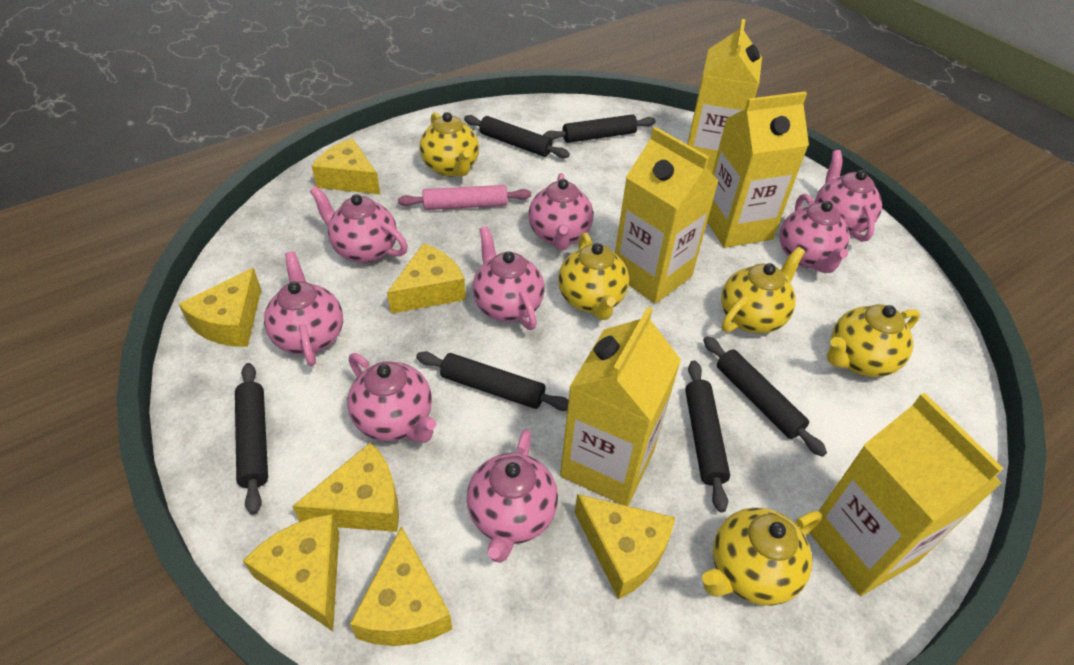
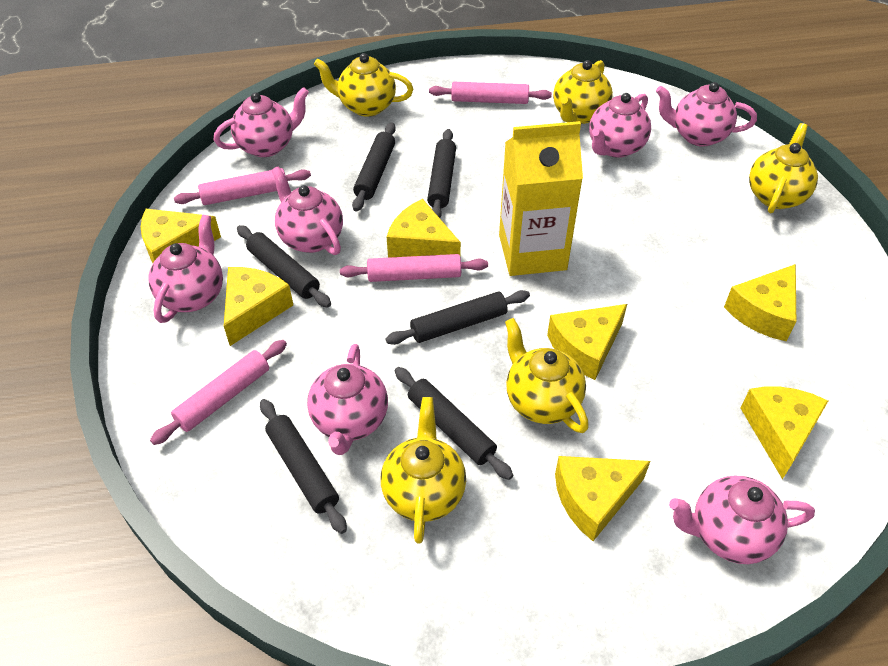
pink rolling pin: 1 -> 4
pink teapot: 8 -> 7
yellow carton: 5 -> 1

